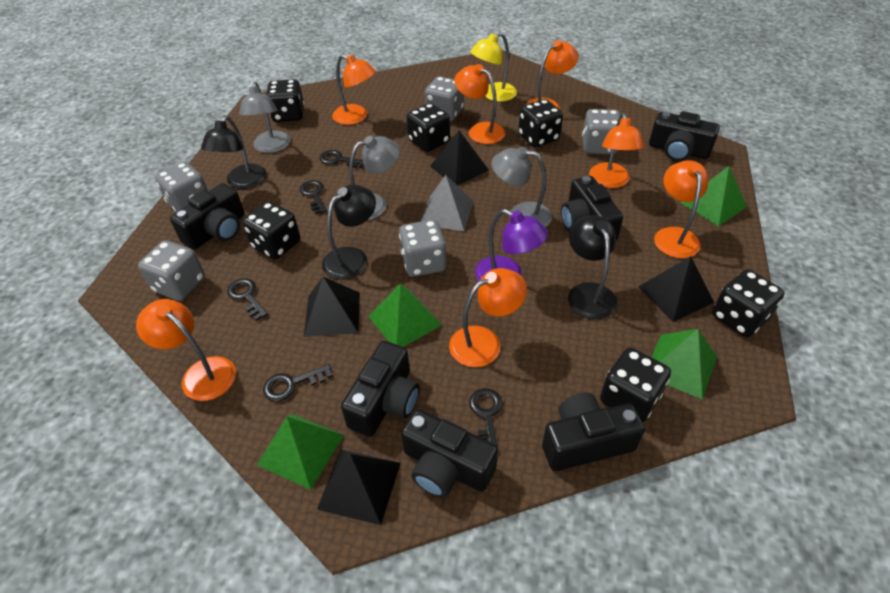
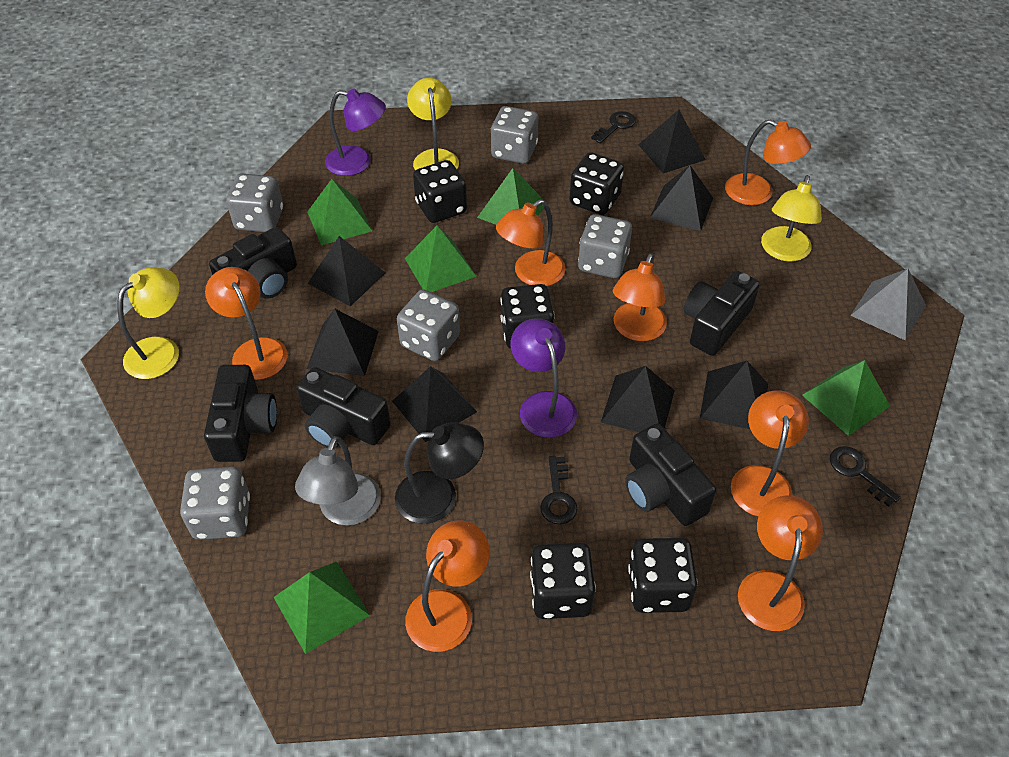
black camera: 6 -> 5
black dice: 6 -> 5
black key: 5 -> 3
black lamp: 3 -> 1
black pyramid: 4 -> 7
green pyramid: 4 -> 5
grey lamp: 3 -> 1
purple lamp: 1 -> 2
yellow lamp: 1 -> 3

